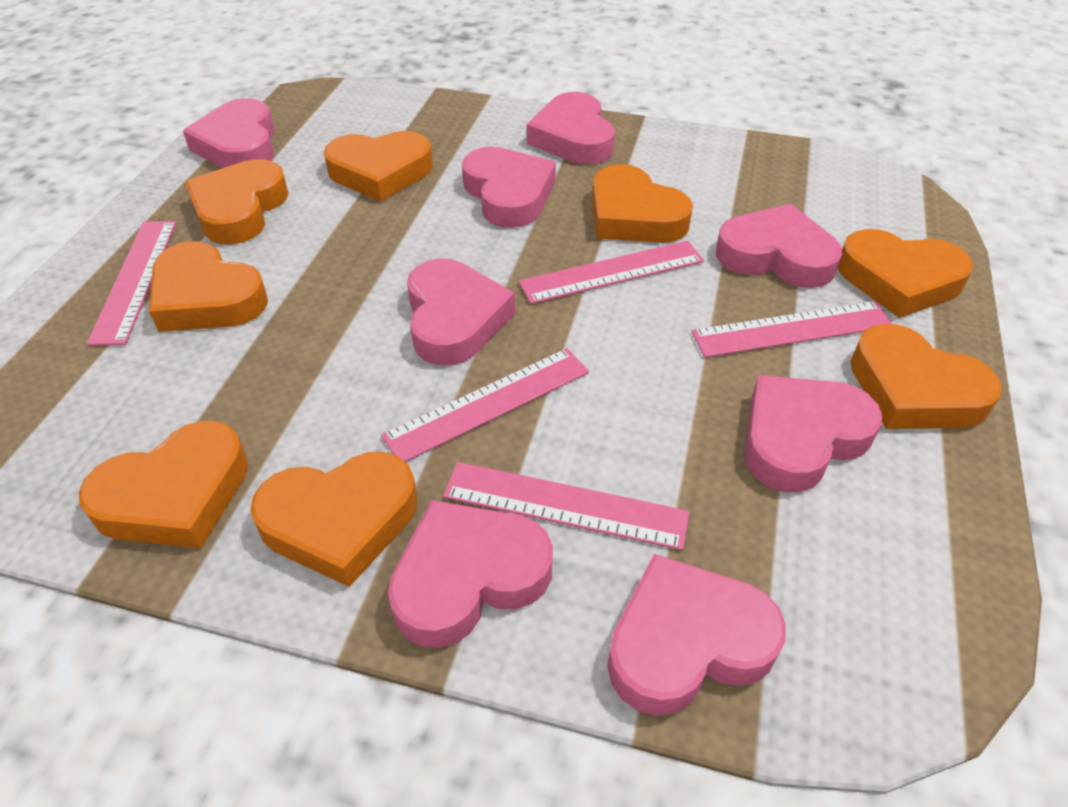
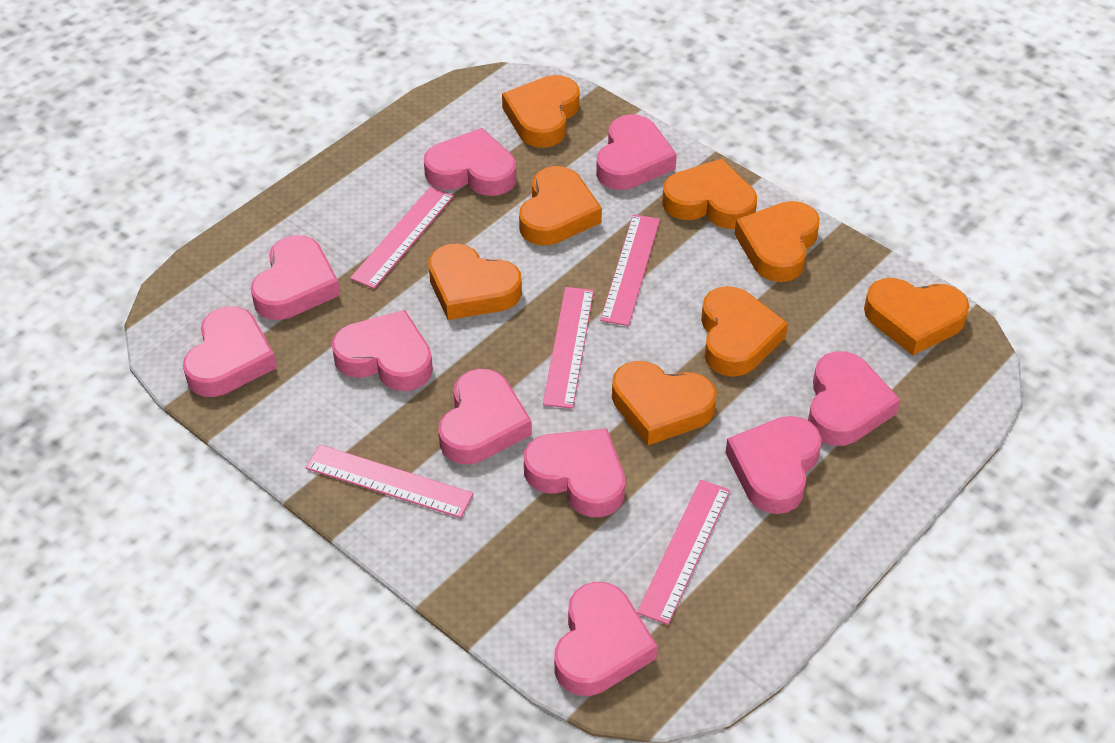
pink heart: 8 -> 10

